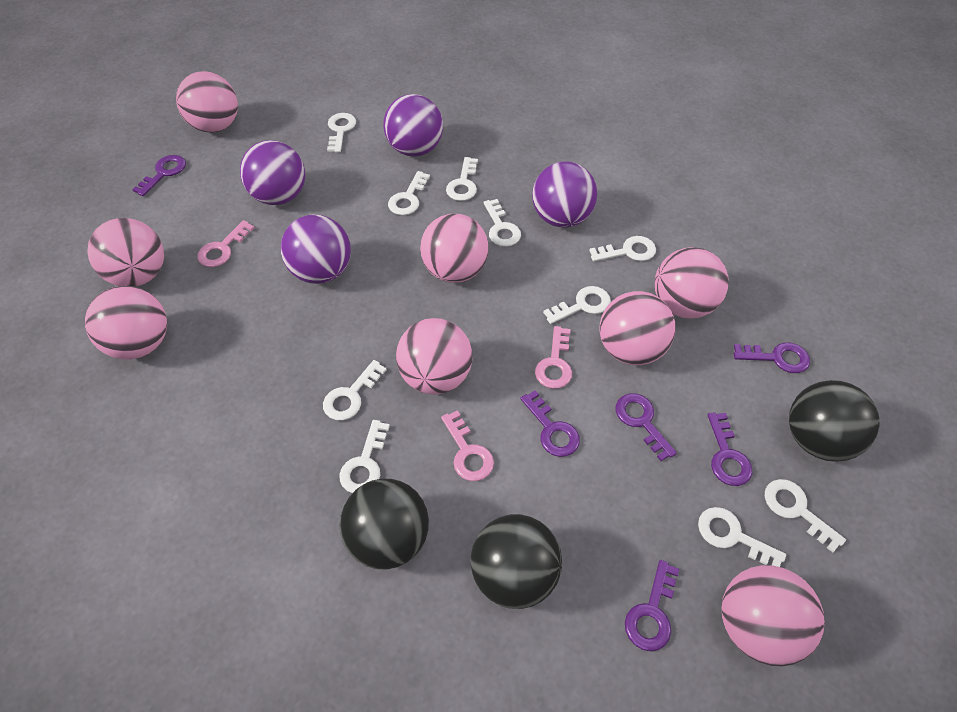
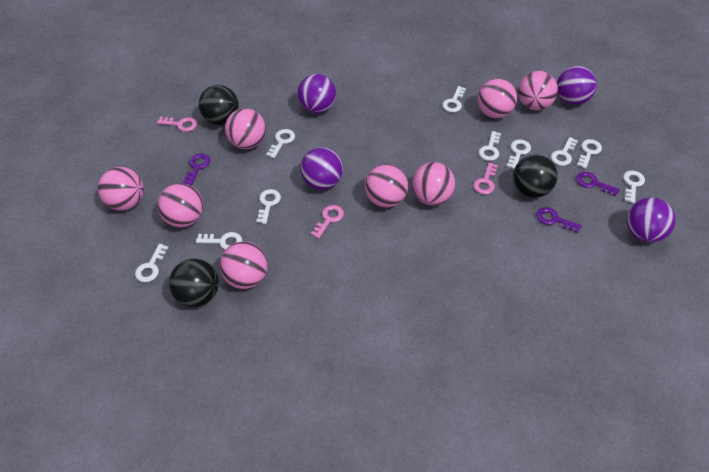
purple key: 6 -> 3

